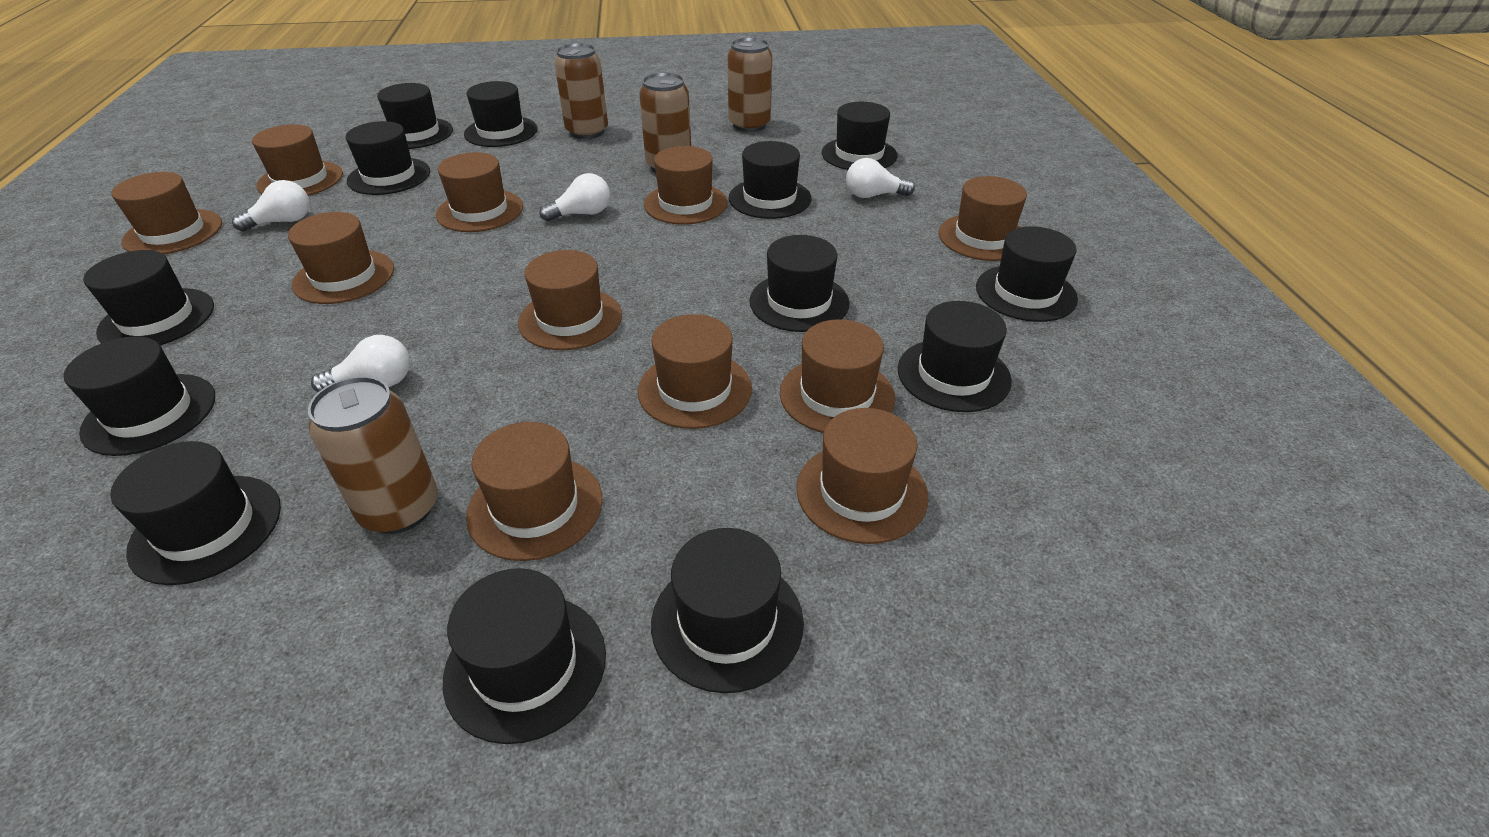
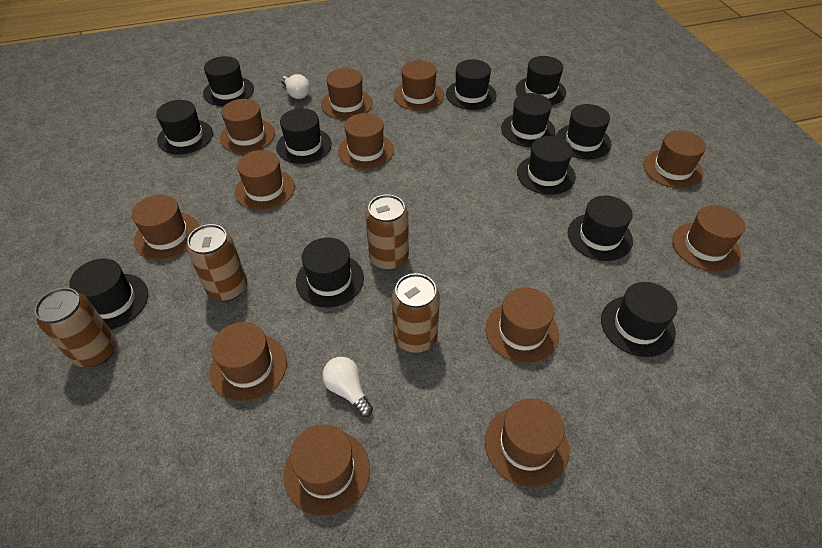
black hat: 13 -> 12
brown hat: 11 -> 12
white light bulb: 4 -> 2

